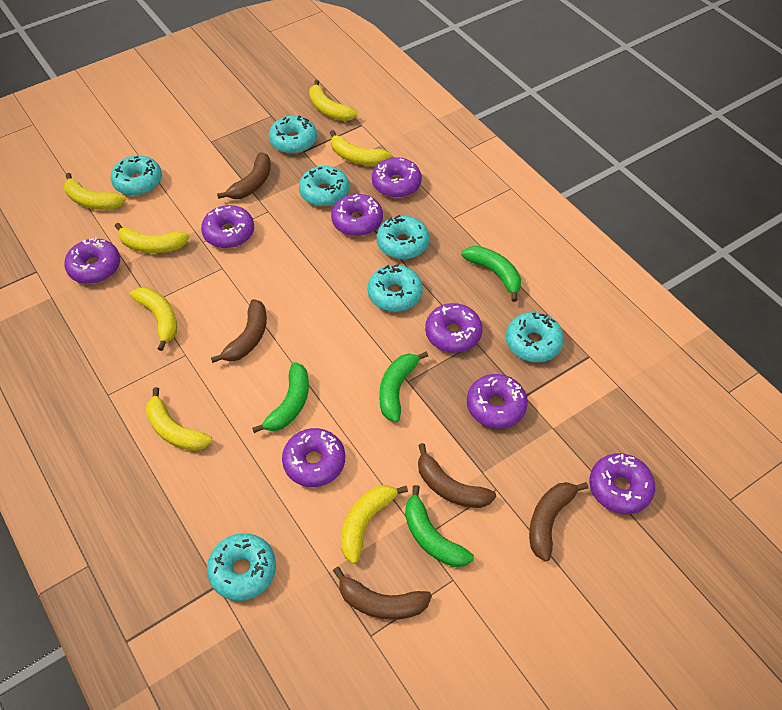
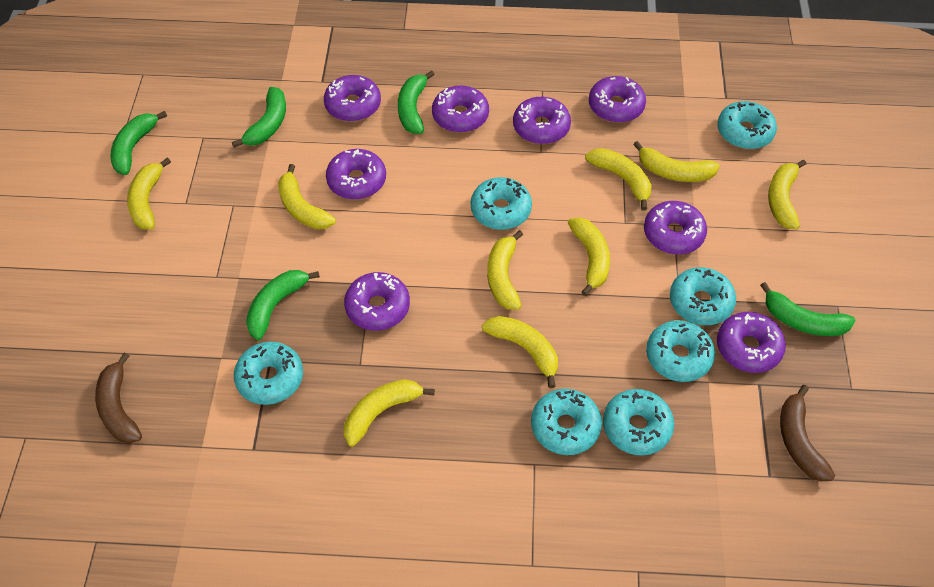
brown banana: 5 -> 2
green banana: 4 -> 5
yellow banana: 7 -> 9

